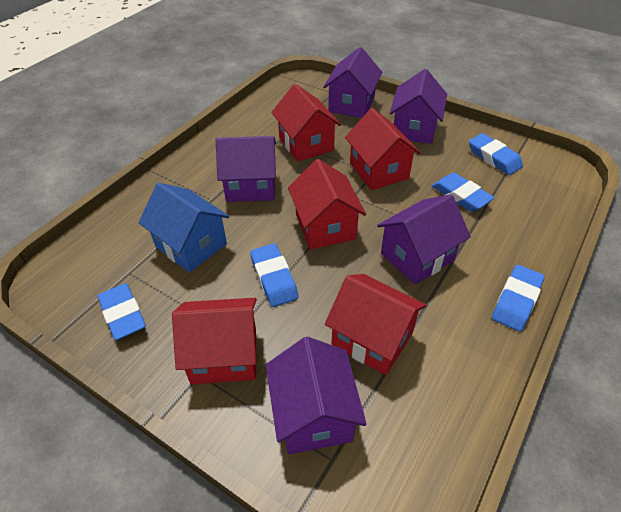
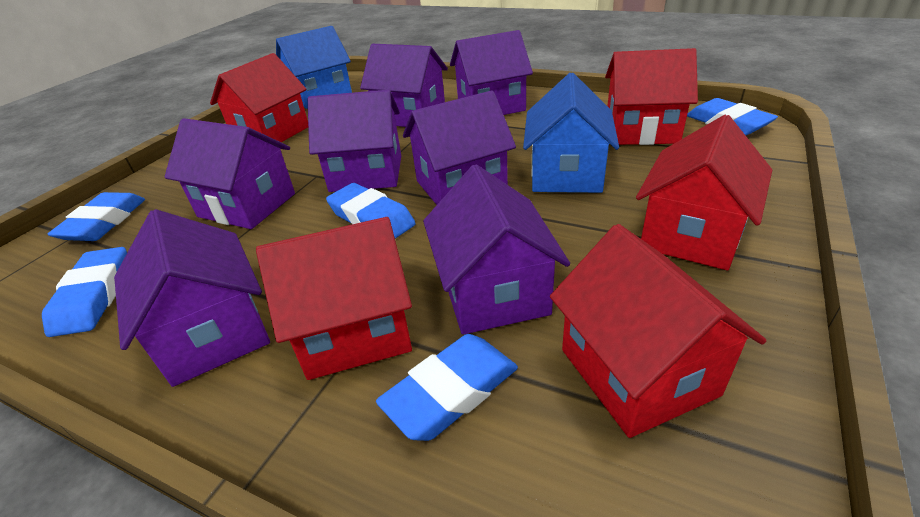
blue house: 1 -> 2
purple house: 5 -> 7

